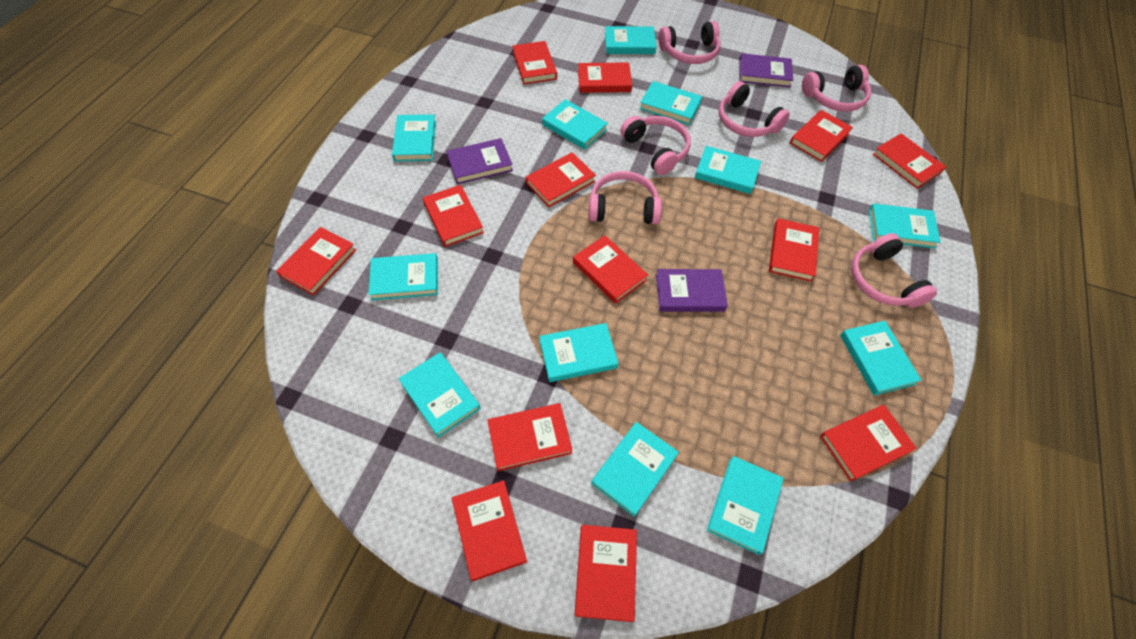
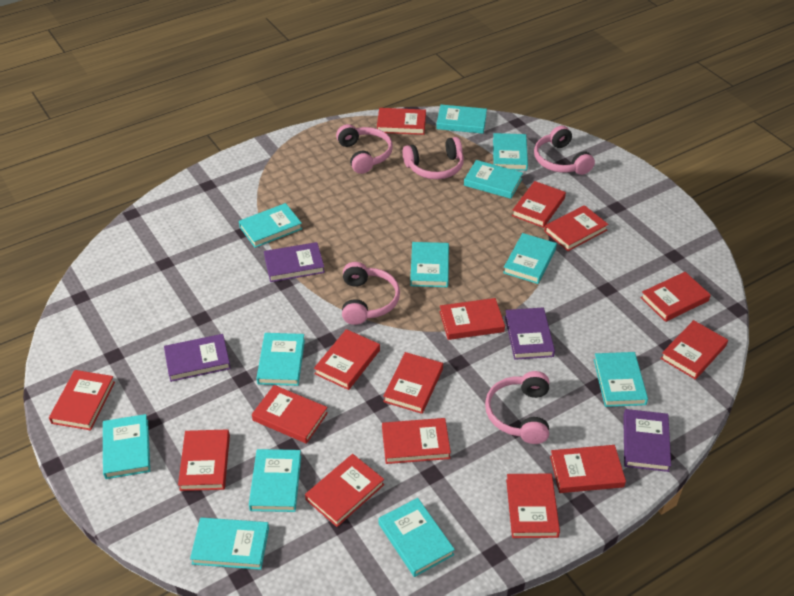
pink headphones: 6 -> 5
purple book: 3 -> 4
red book: 13 -> 15

